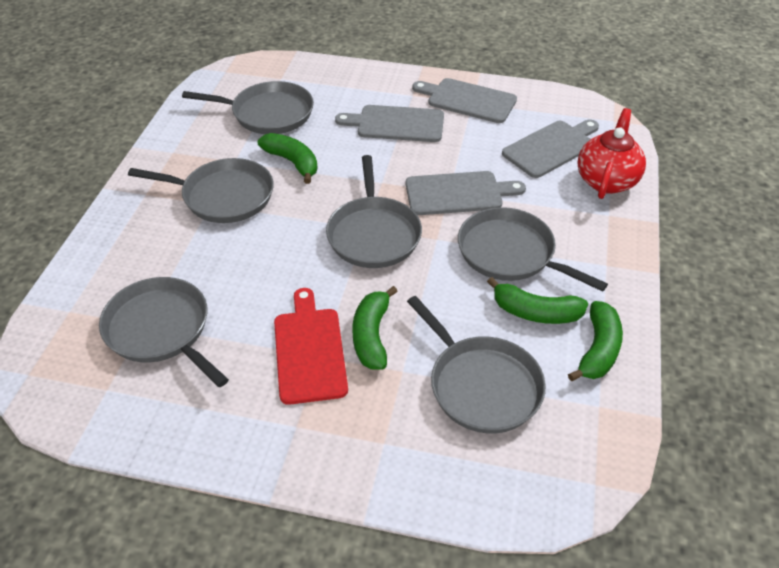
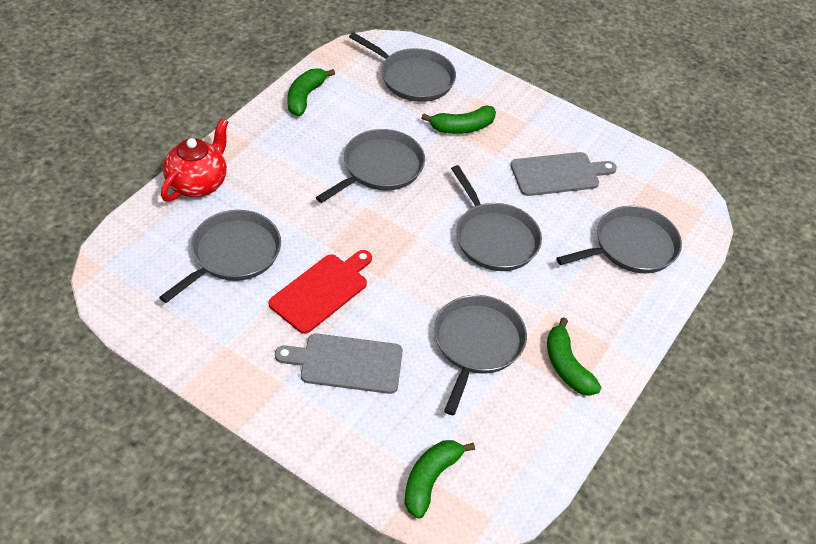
grey cutting board: 4 -> 2

